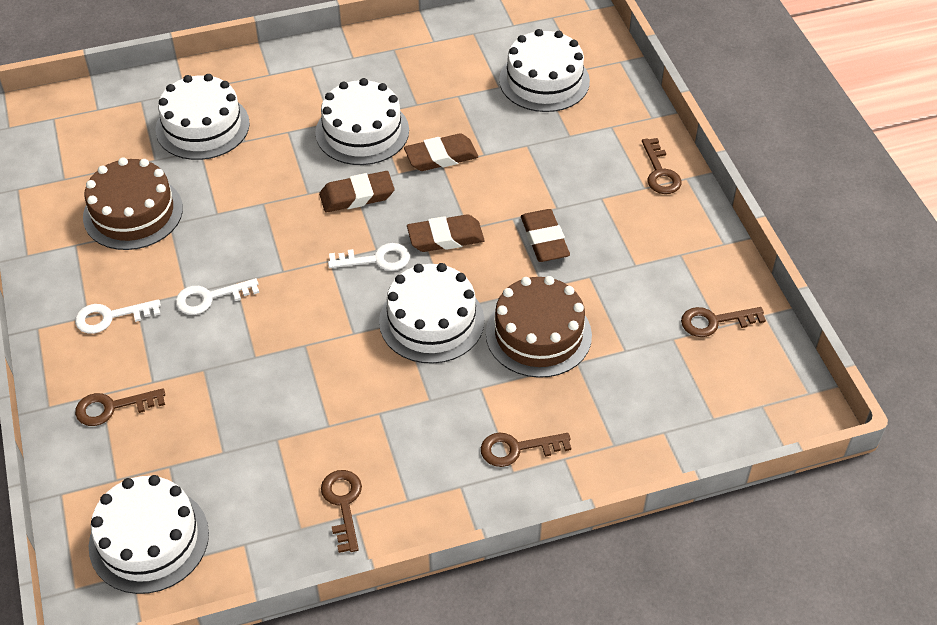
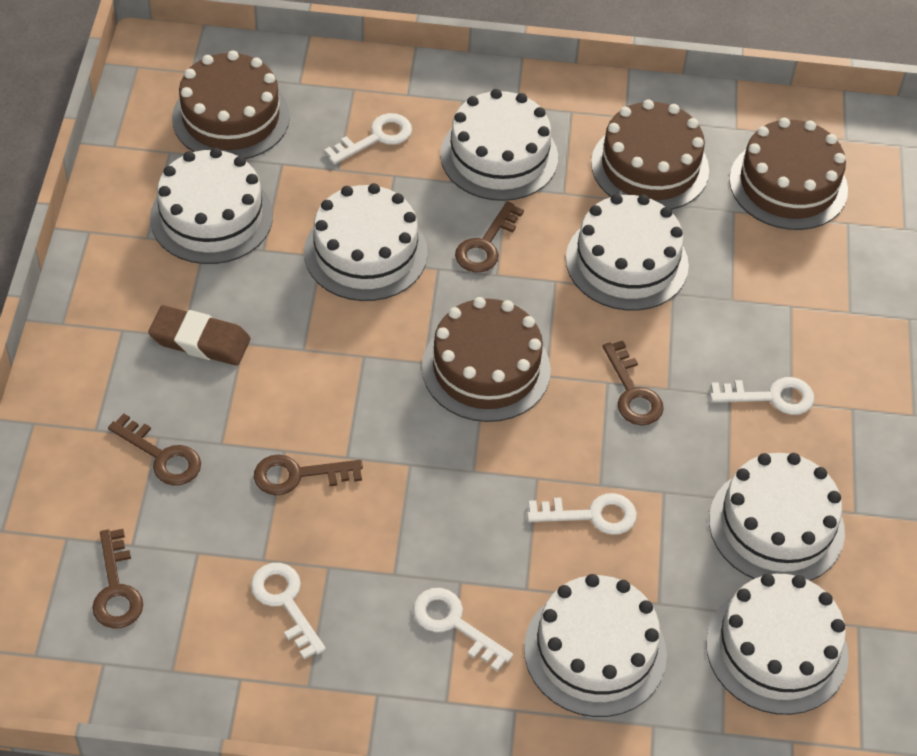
brown cake: 2 -> 4
brown eraser: 4 -> 1
white cake: 5 -> 7
white key: 3 -> 5

